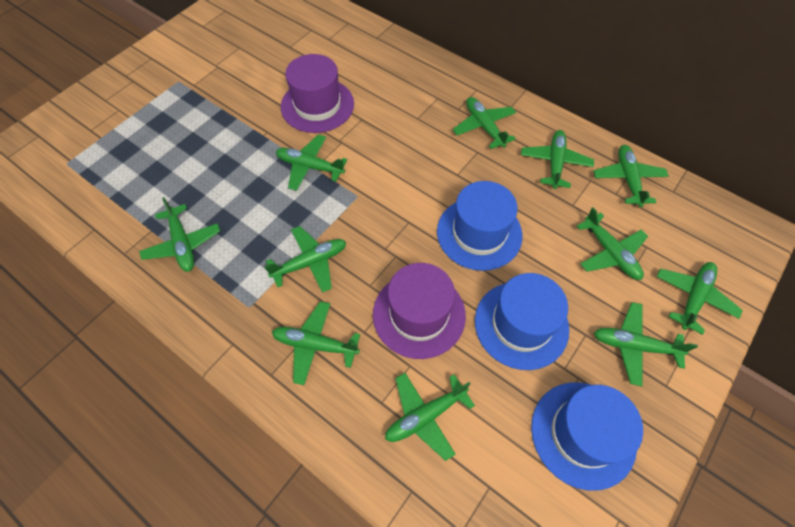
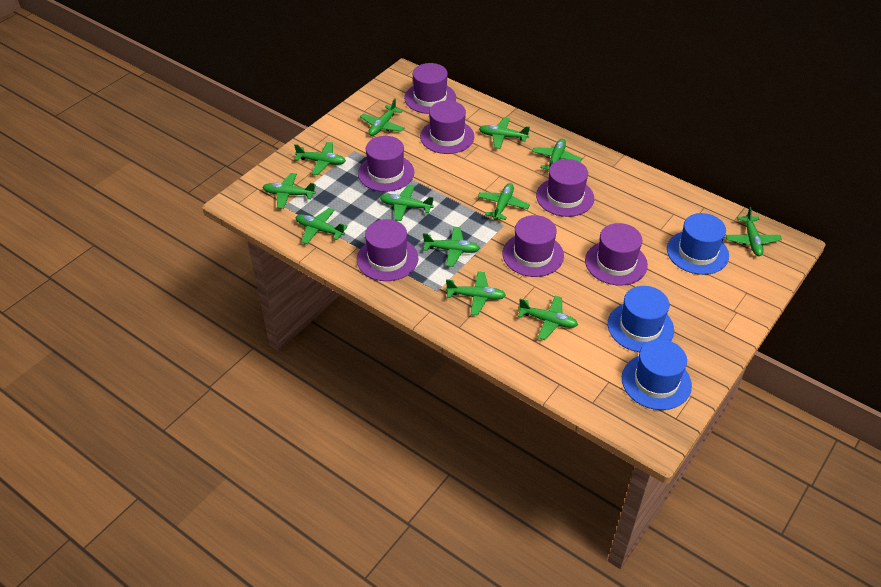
green plane: 11 -> 12
purple hat: 2 -> 7

